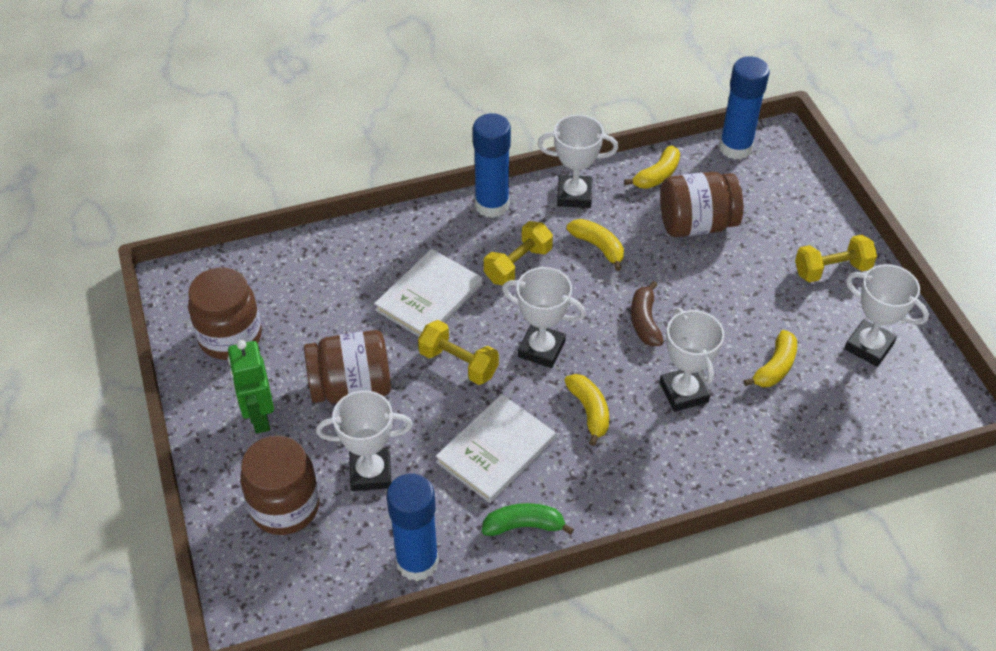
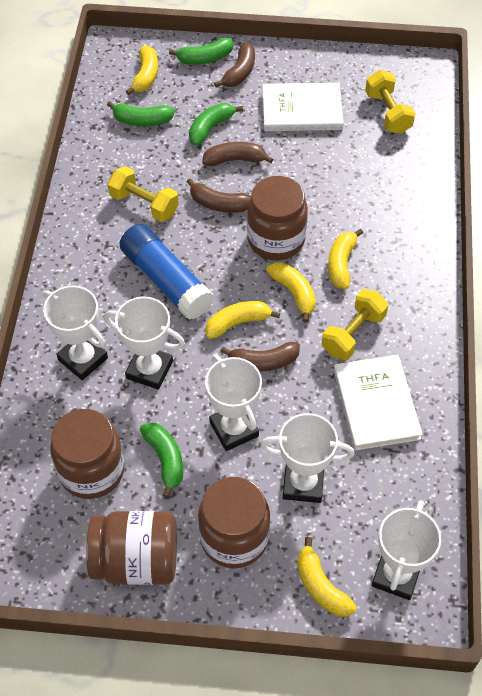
blue glue stick: 3 -> 1
brown banana: 1 -> 4
green banana: 1 -> 4
green robot: 1 -> 0
yellow banana: 4 -> 5

